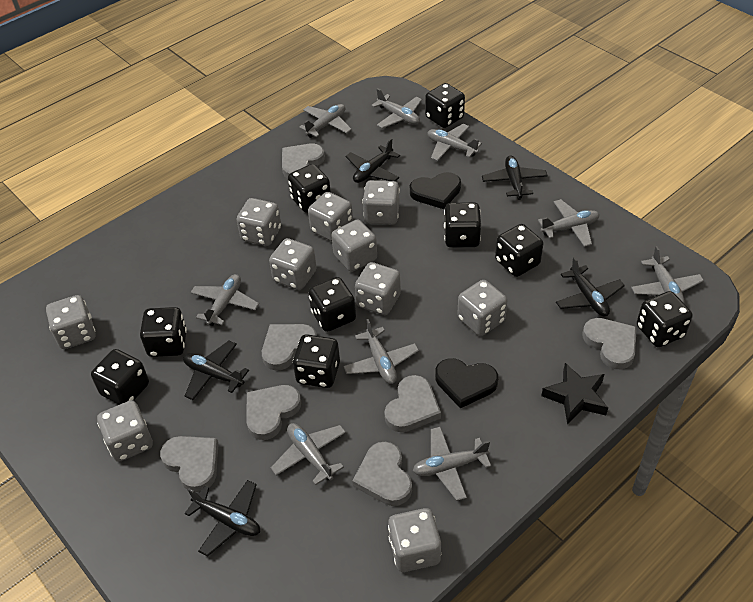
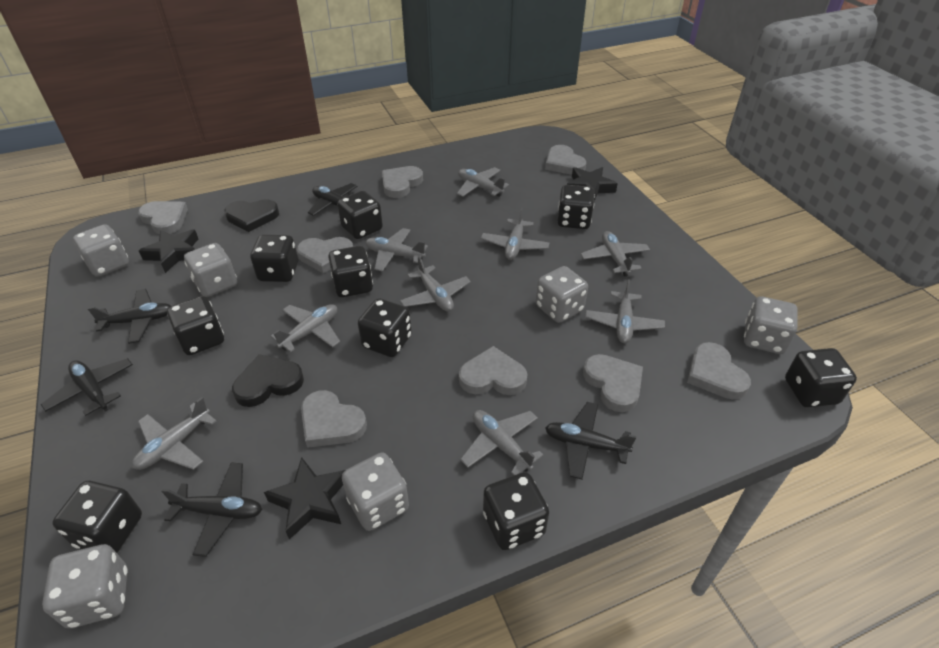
black star: 1 -> 3
grey dice: 10 -> 6
grey heart: 7 -> 8

